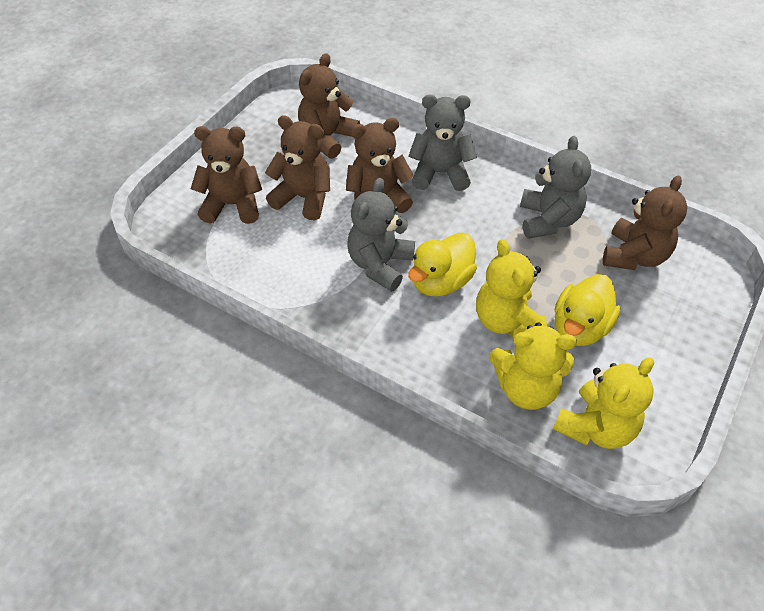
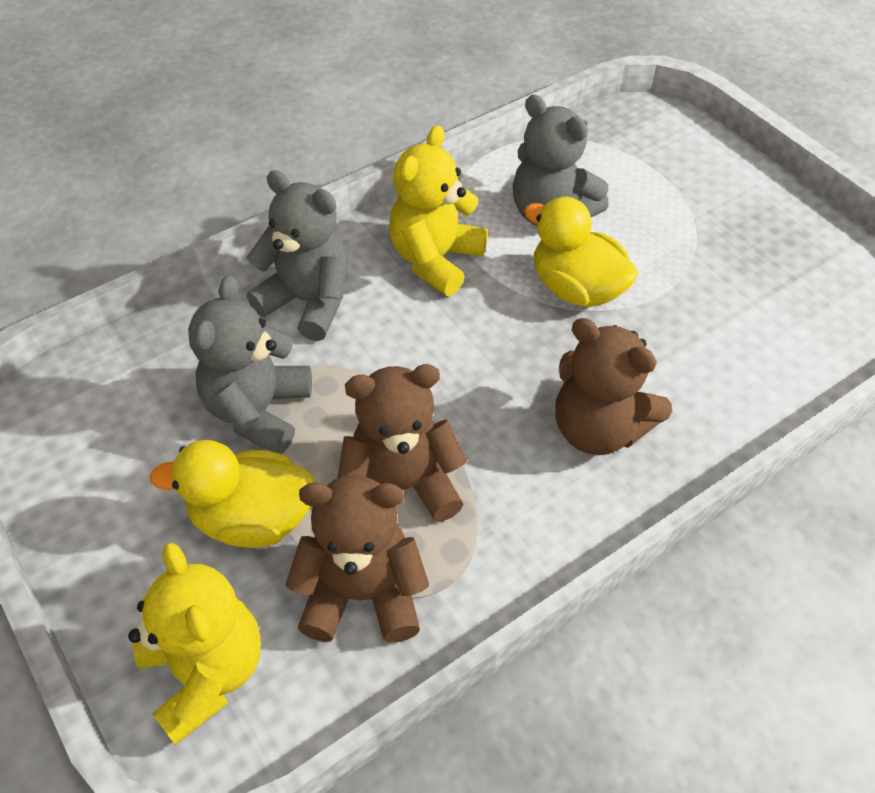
brown teddy bear: 5 -> 3
yellow teddy bear: 3 -> 2

